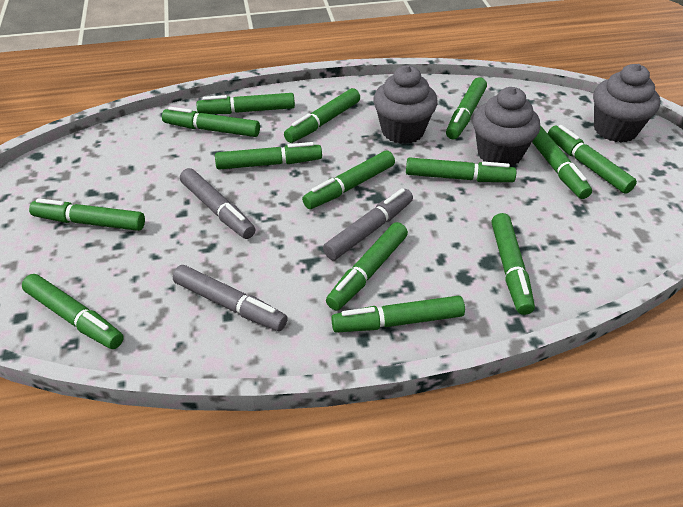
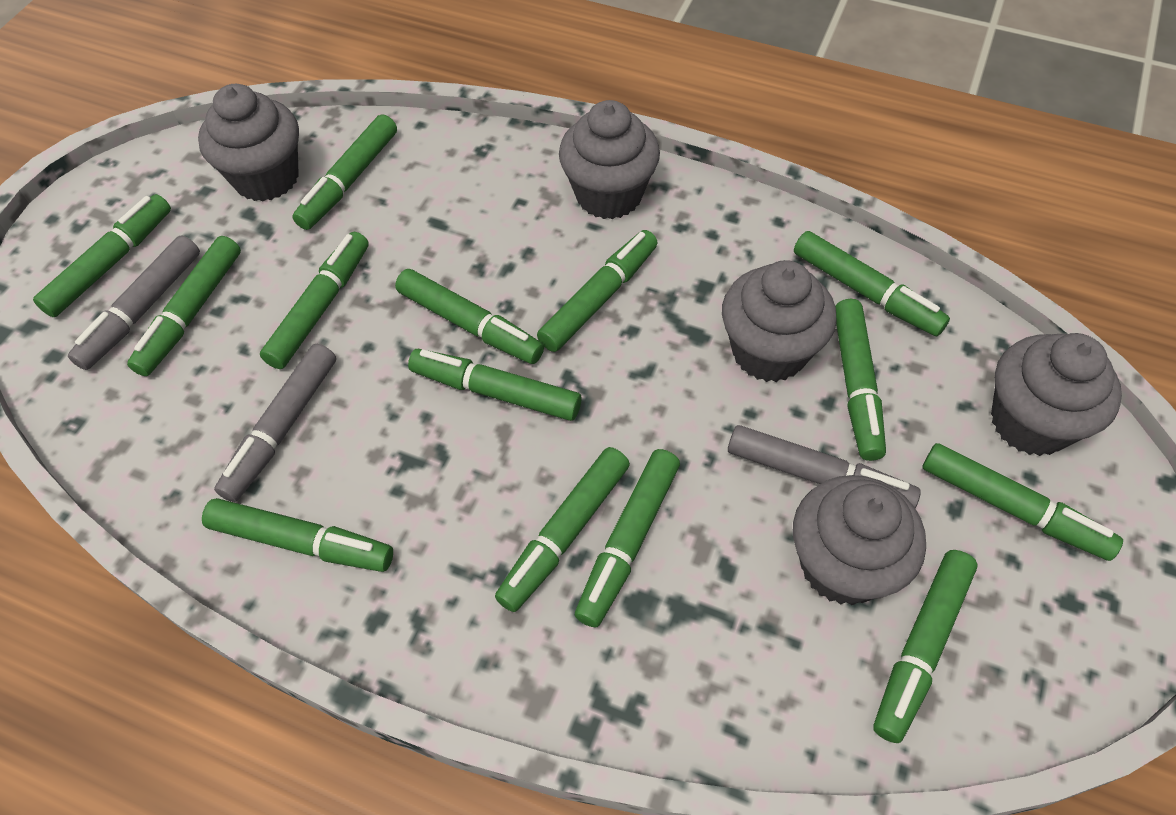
grey cupcake: 3 -> 5

